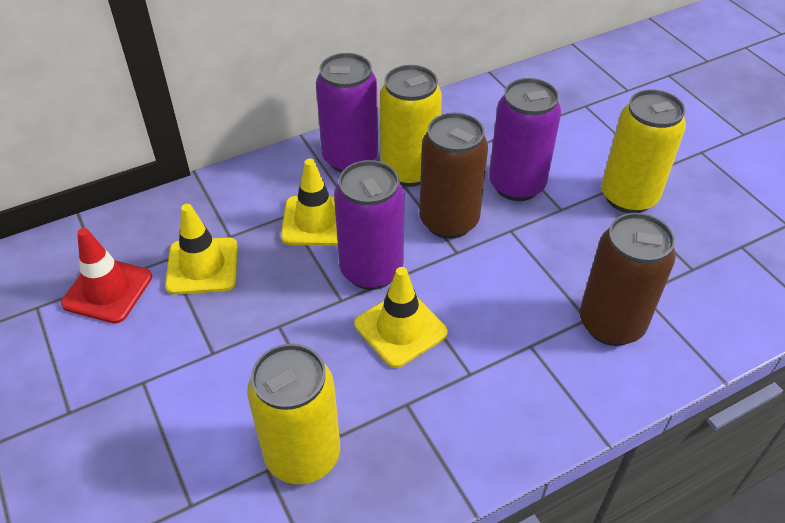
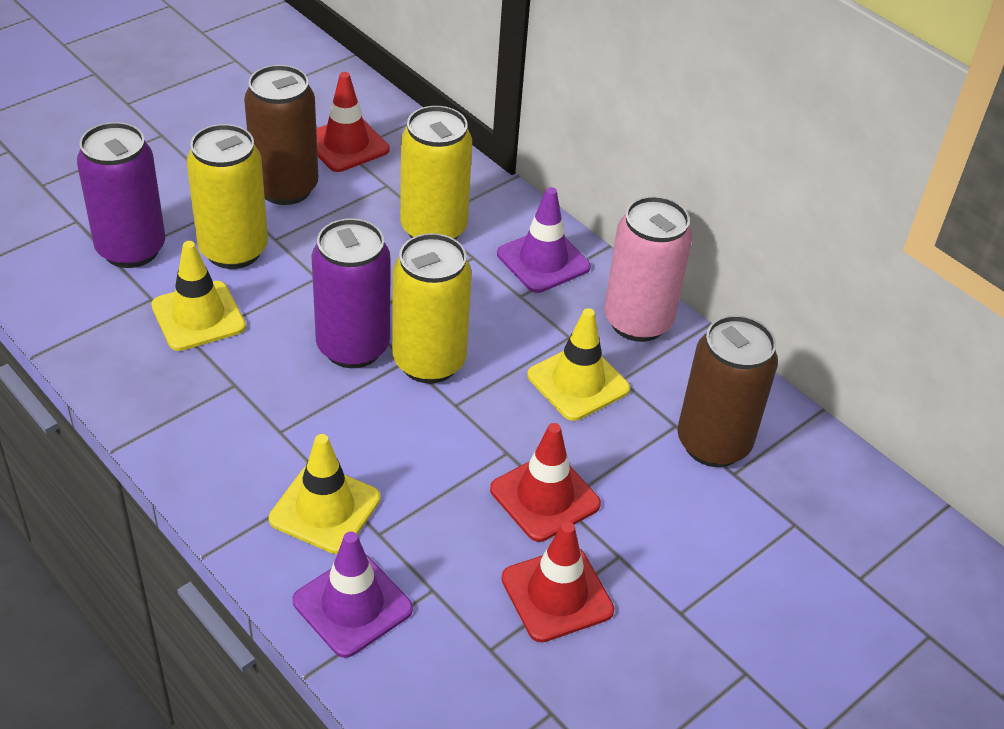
pink can: 0 -> 1
purple can: 3 -> 2
purple traffic cone: 0 -> 2
red traffic cone: 1 -> 3

